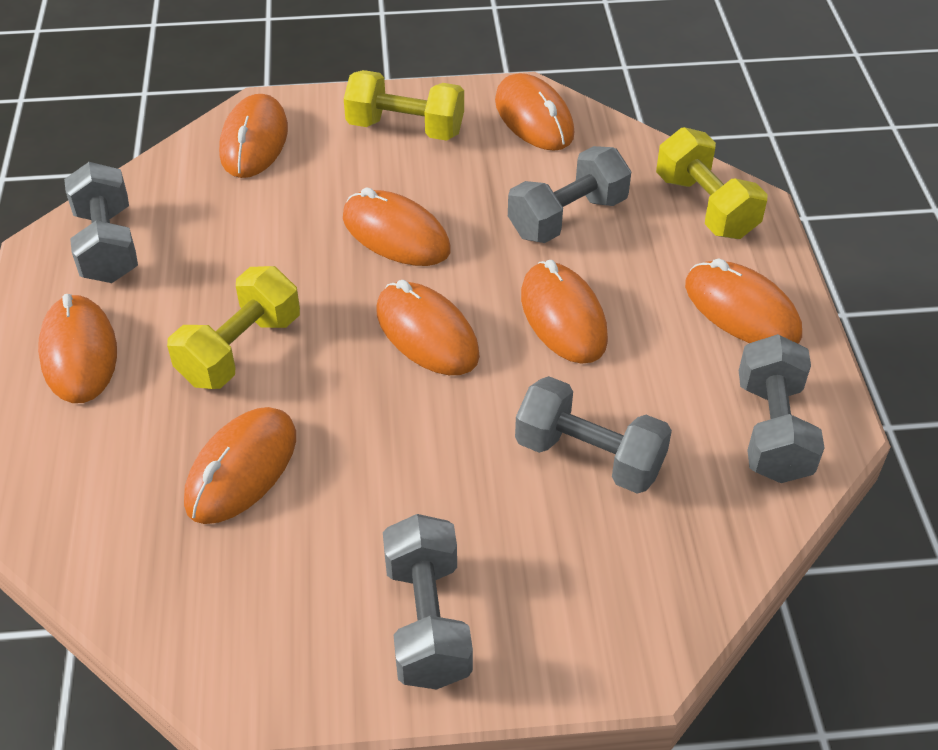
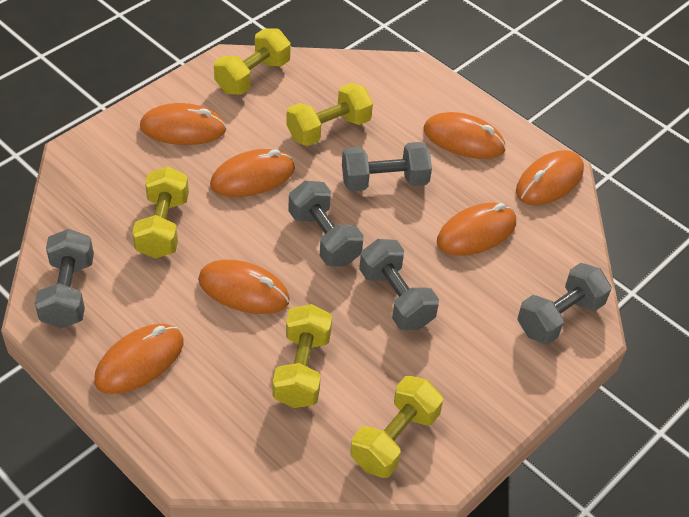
orange mouse: 8 -> 7
yellow dumbbell: 3 -> 5

